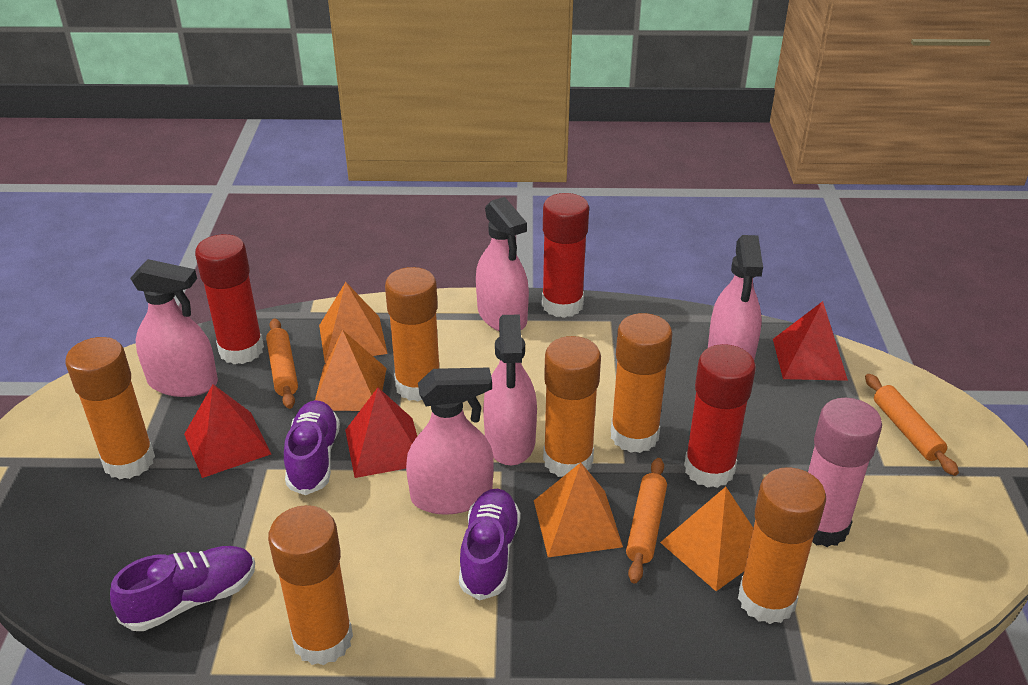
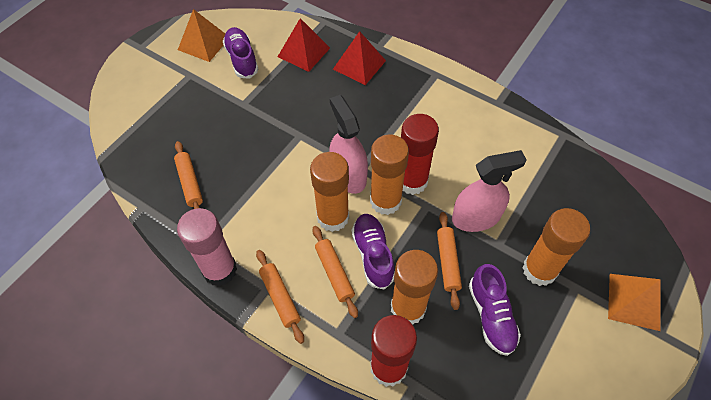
orange glue stick: 6 -> 4
orange pyramid: 4 -> 2
orange rolling pin: 3 -> 4
pink spray bottle: 5 -> 2
red glue stick: 3 -> 2
red pyramid: 3 -> 2

